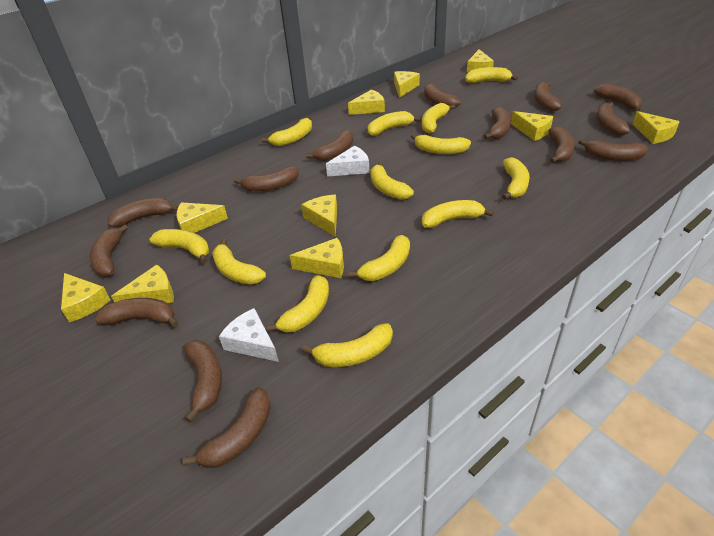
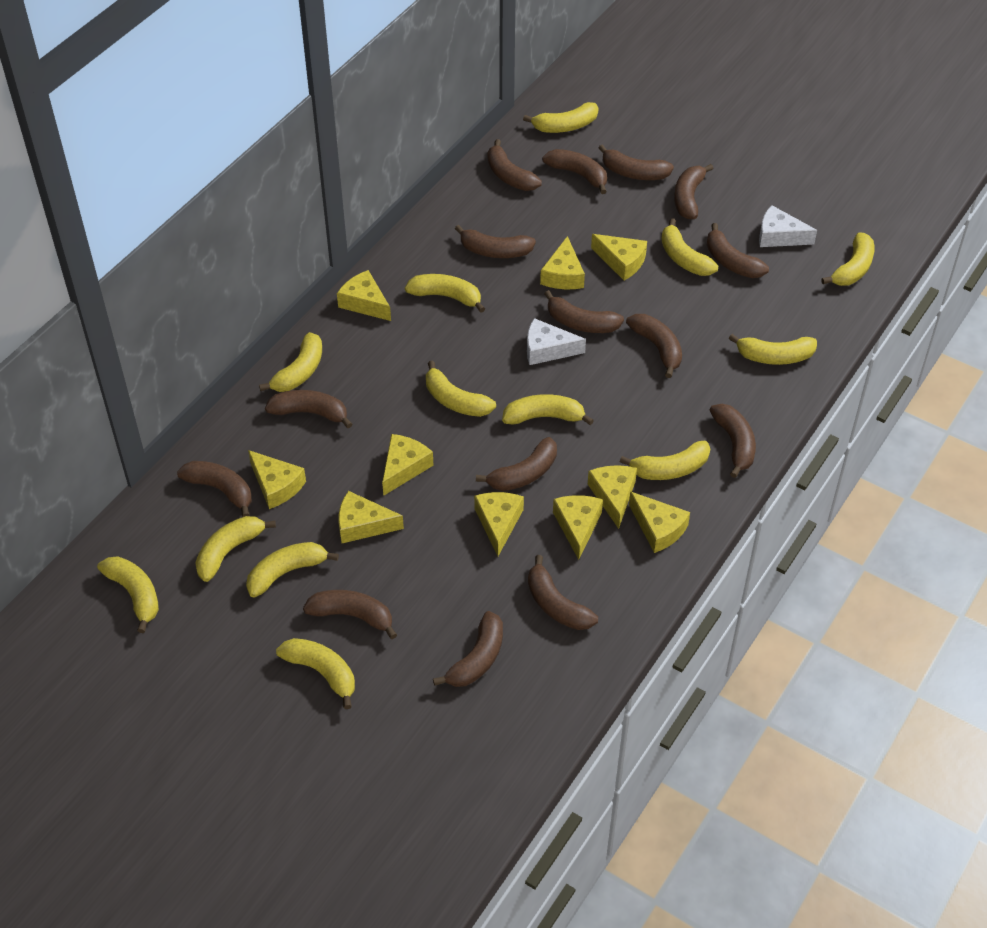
brown banana: 14 -> 15

